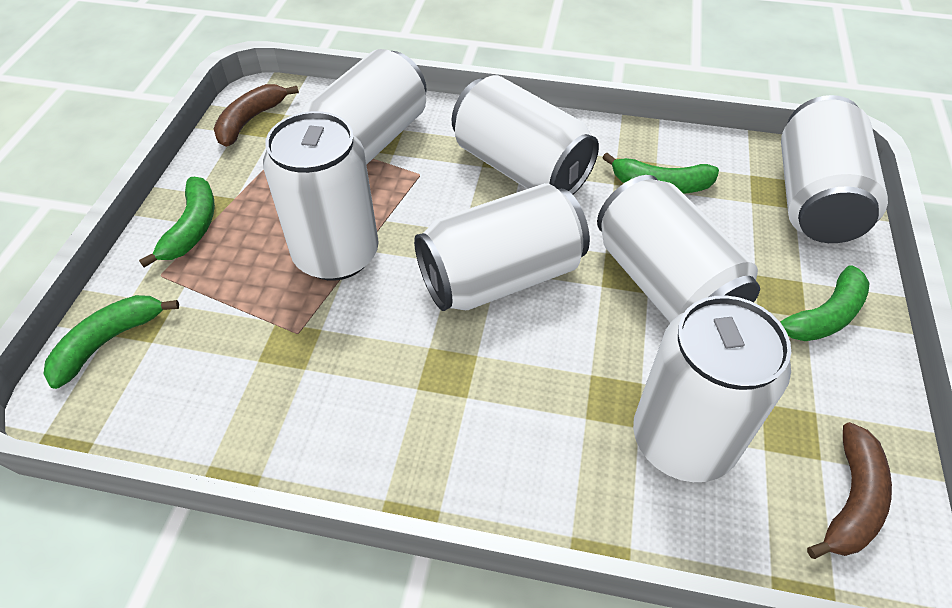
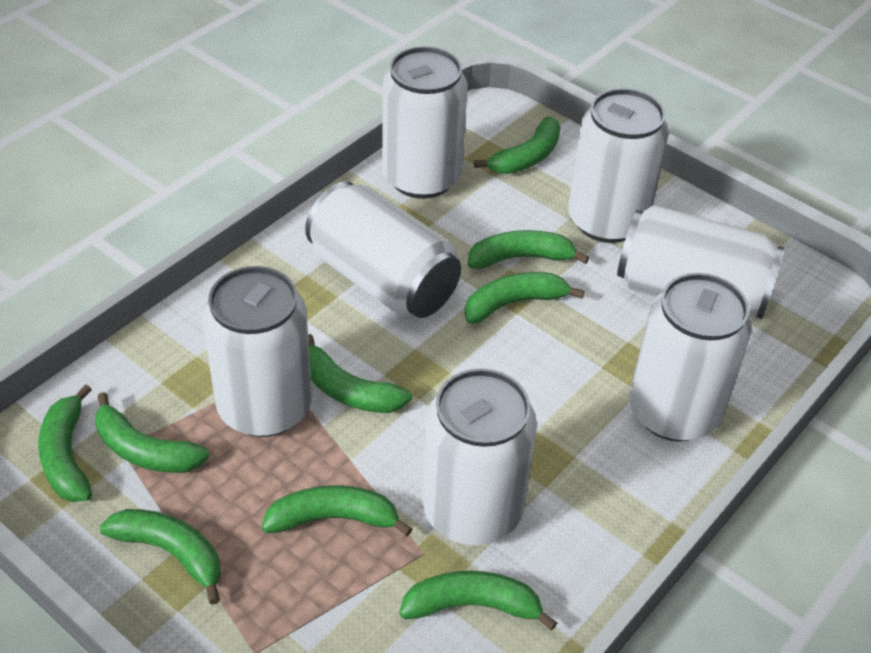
brown banana: 2 -> 0
green banana: 4 -> 9

